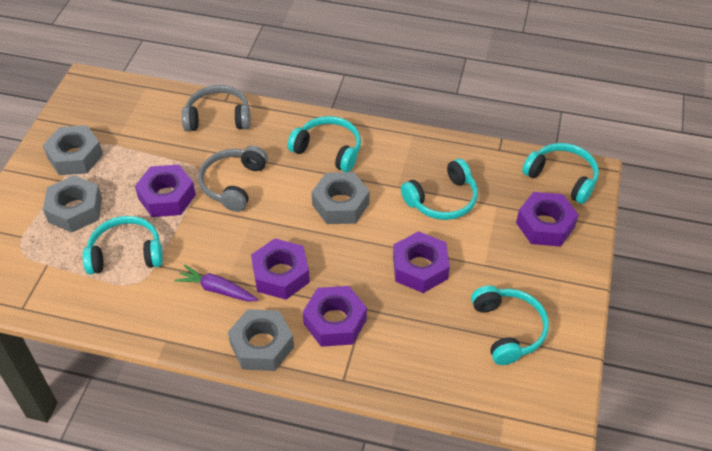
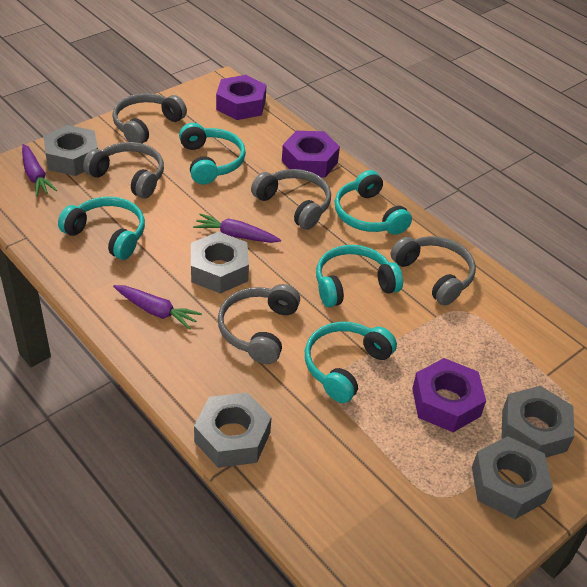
grey headphones: 2 -> 5
grey nut: 4 -> 5
purple carrot: 1 -> 3
purple nut: 5 -> 3

